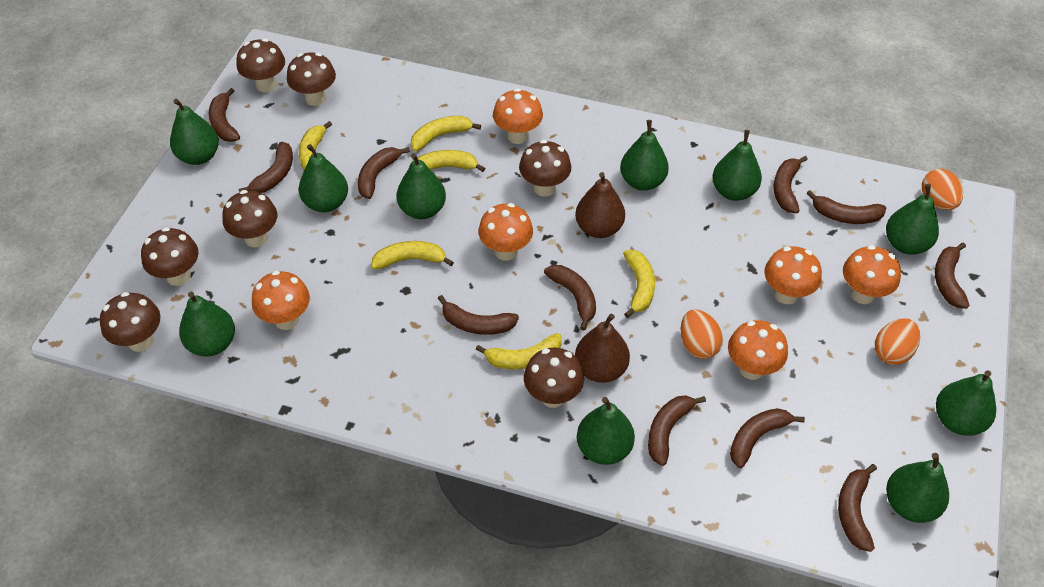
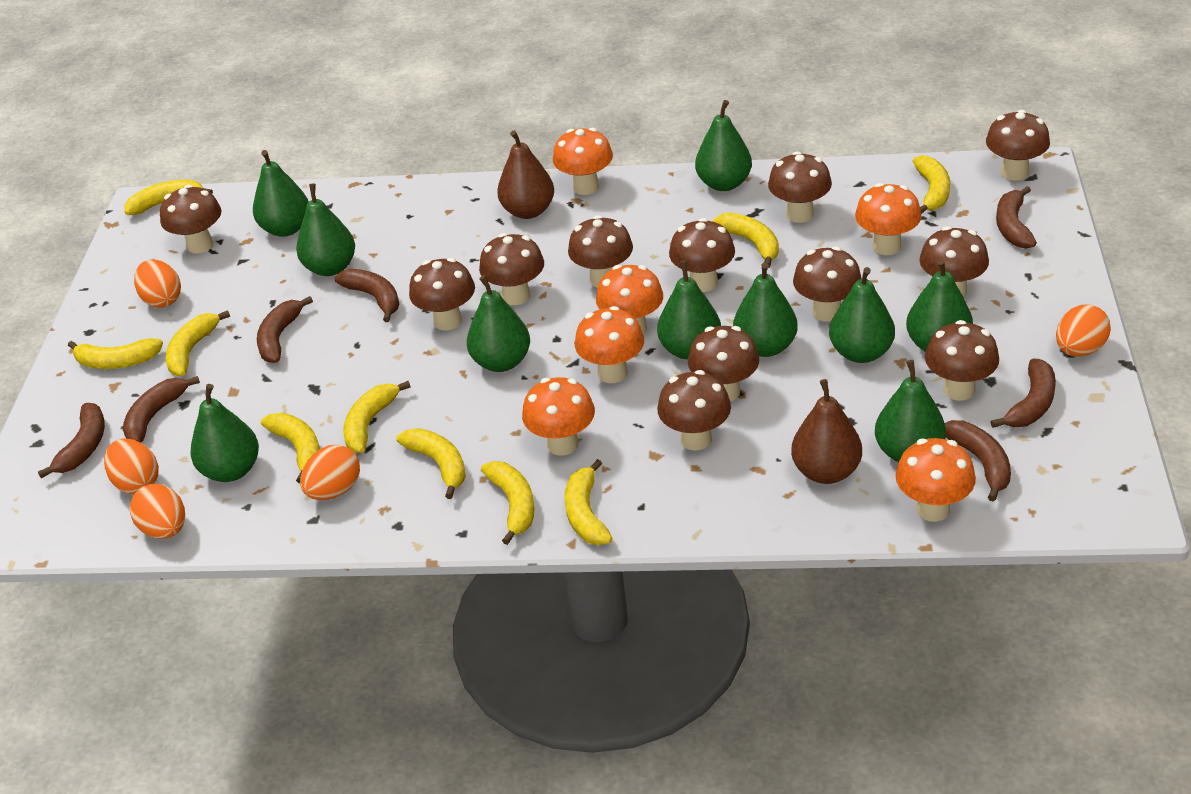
brown banana: 11 -> 7
brown mushroom: 7 -> 12
orange egg: 3 -> 5
yellow banana: 6 -> 10

